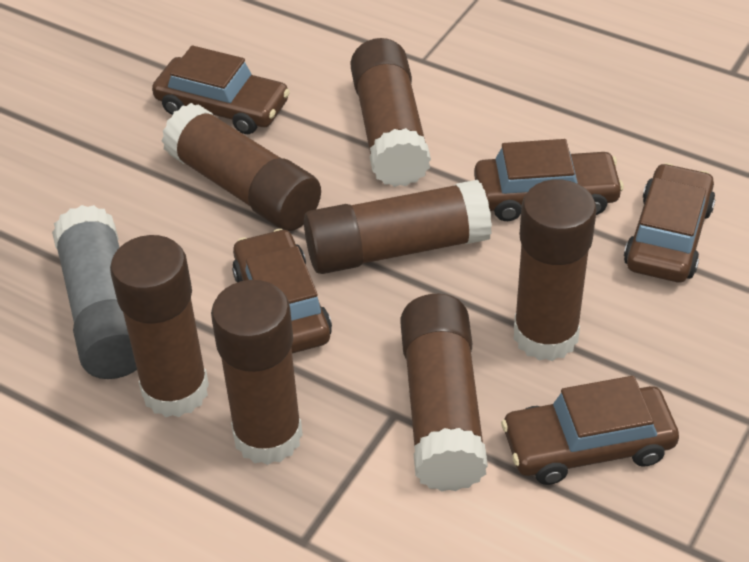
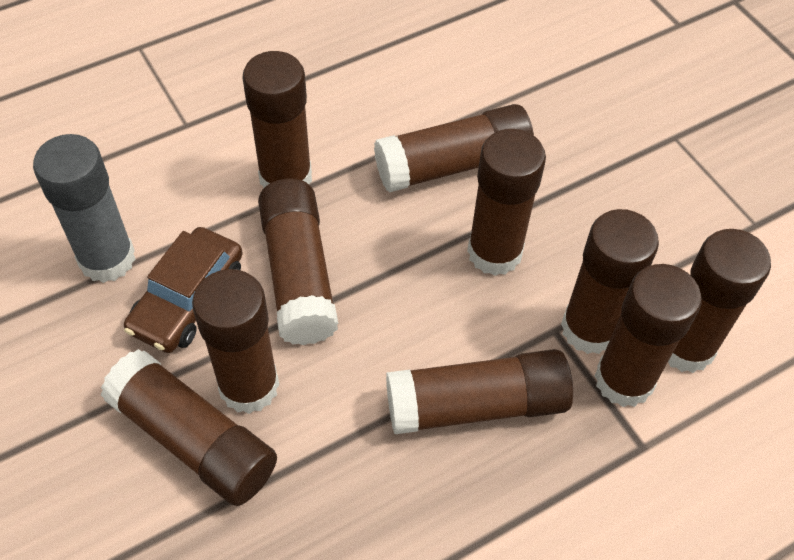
brown car: 5 -> 1
brown glue stick: 7 -> 10

